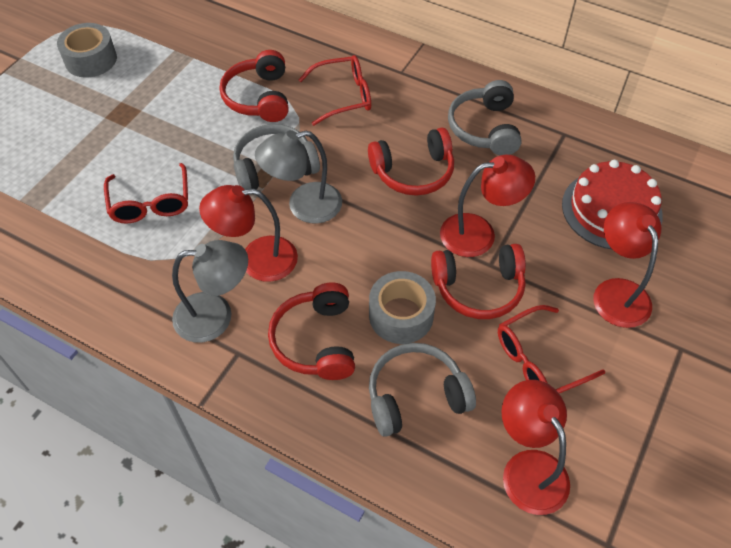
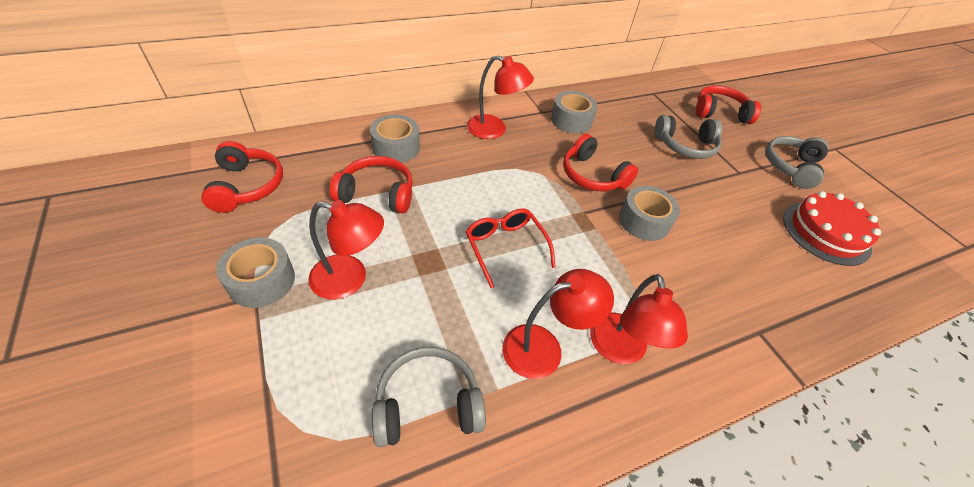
grey lamp: 2 -> 0
grey tape: 2 -> 4
red glasses: 3 -> 1

